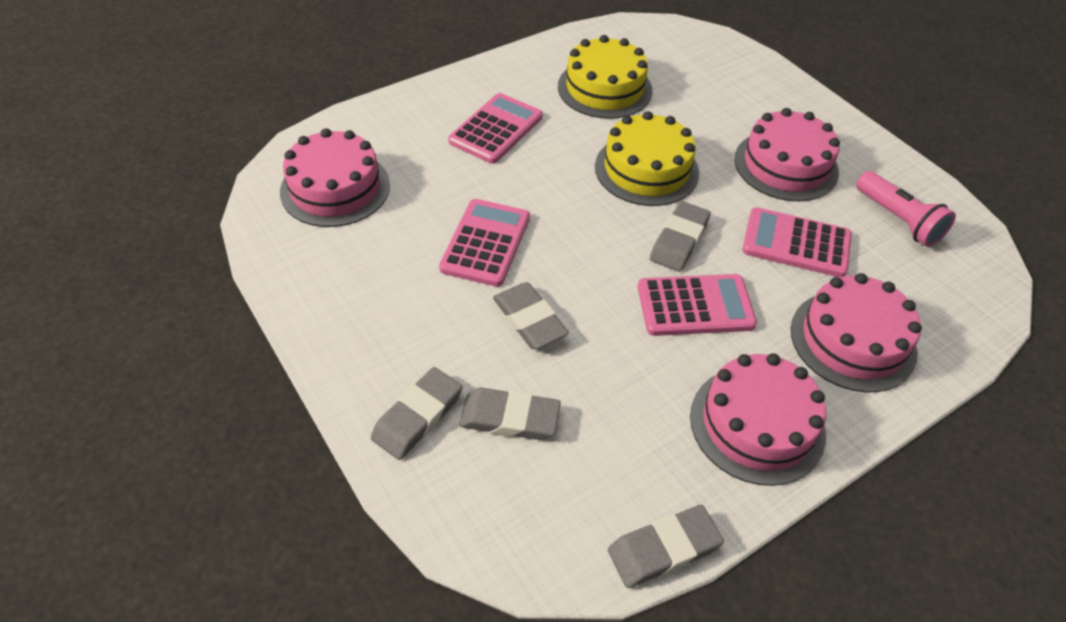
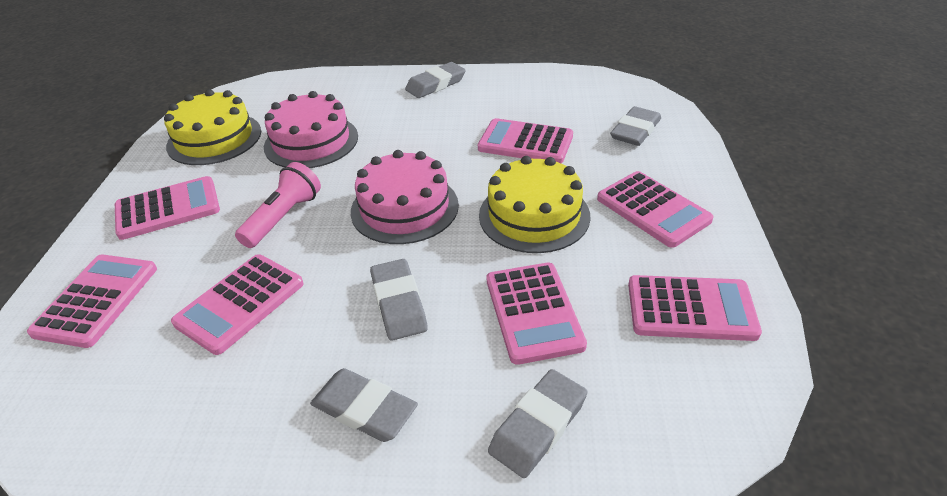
pink cake: 4 -> 2
pink calculator: 4 -> 7

